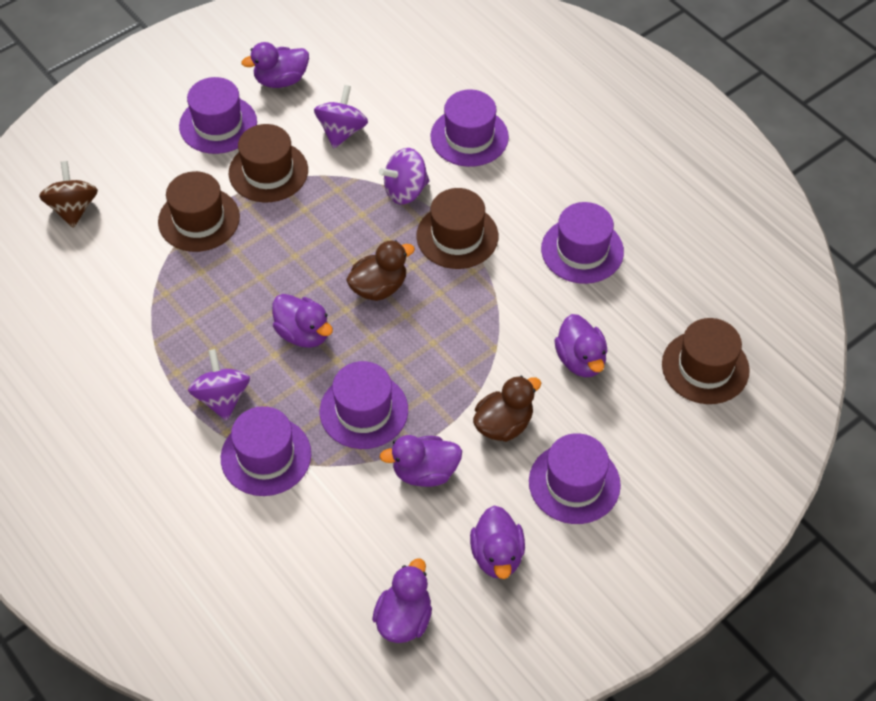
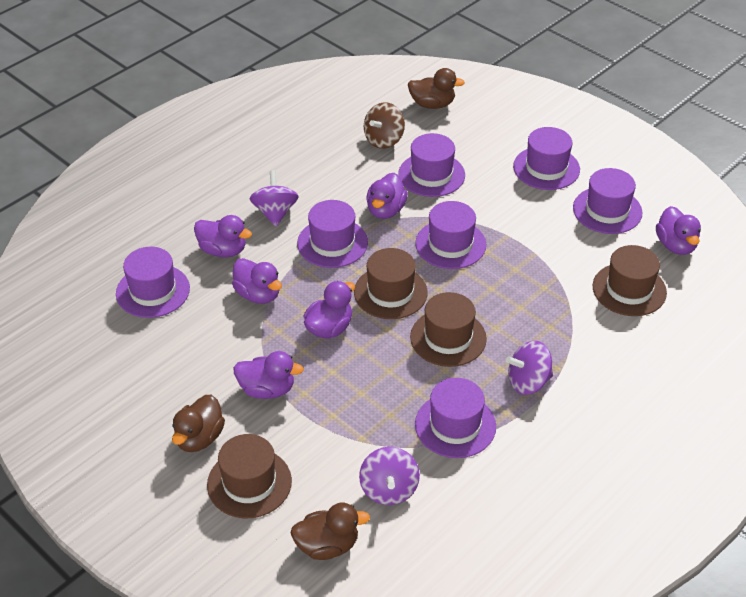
brown duck: 2 -> 3
purple hat: 6 -> 7

